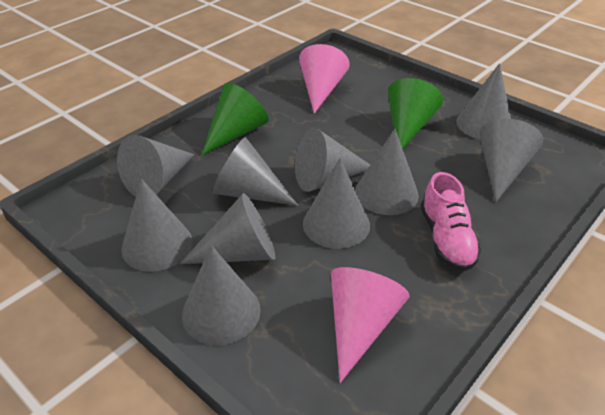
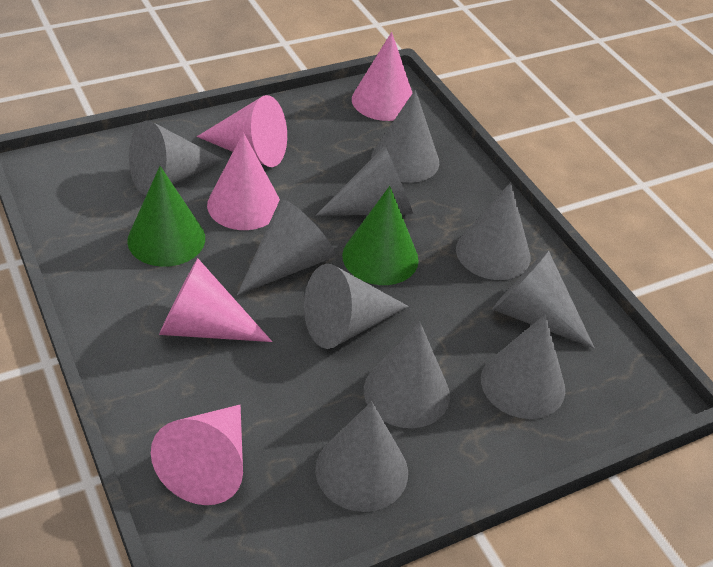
pink cone: 2 -> 5
pink shoe: 1 -> 0

